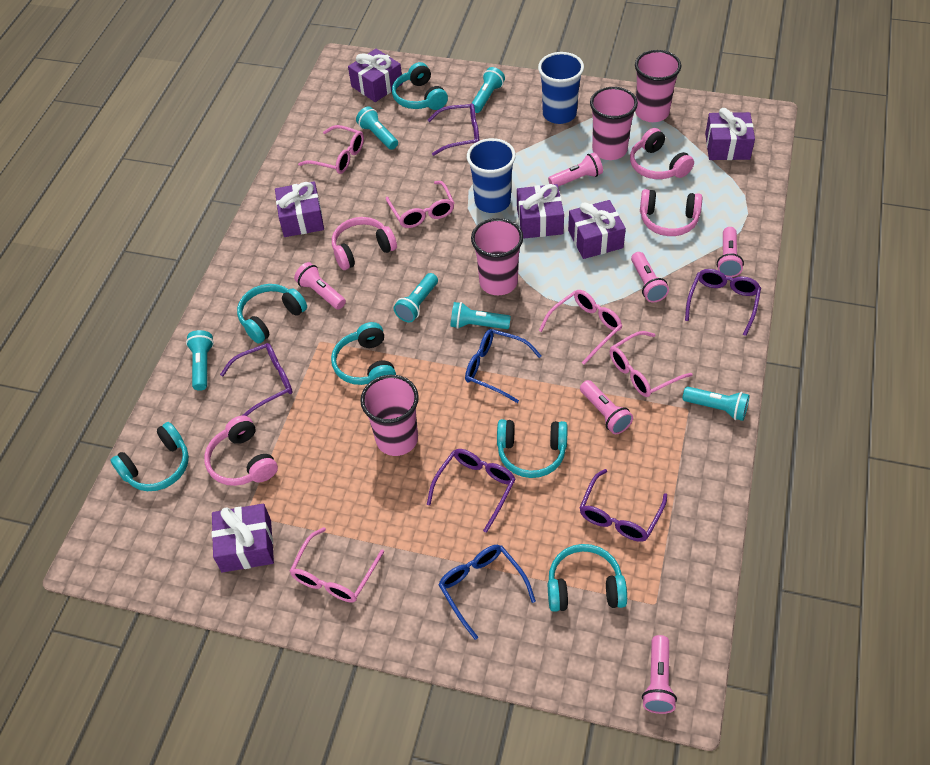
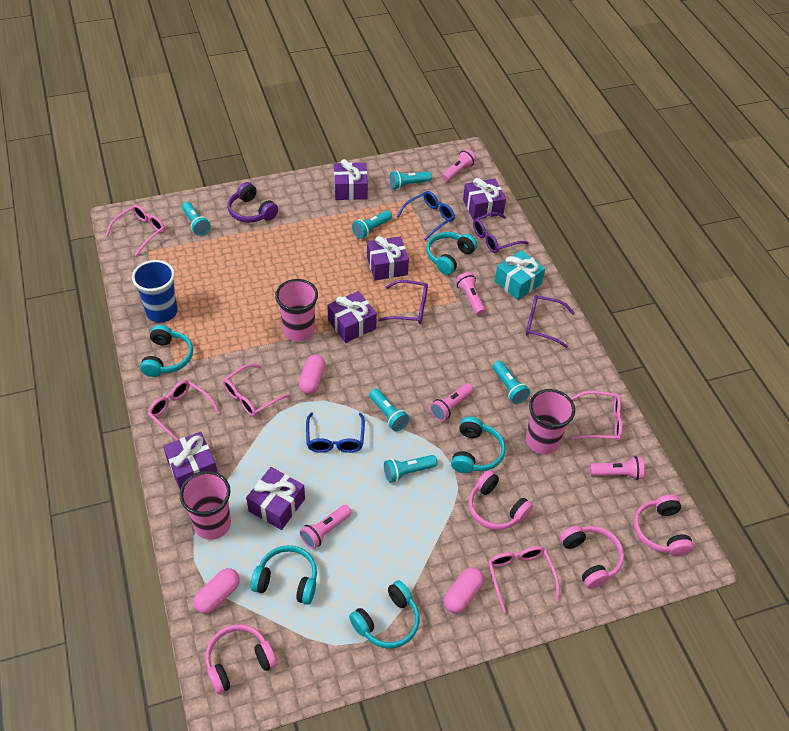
blue cup: 2 -> 1
pink capsule: 0 -> 3
pink cup: 4 -> 3
pink flashlight: 6 -> 5
purple glasses: 5 -> 3
purple headphones: 0 -> 1
turquoise gift: 0 -> 1
turquoise headphones: 6 -> 5

